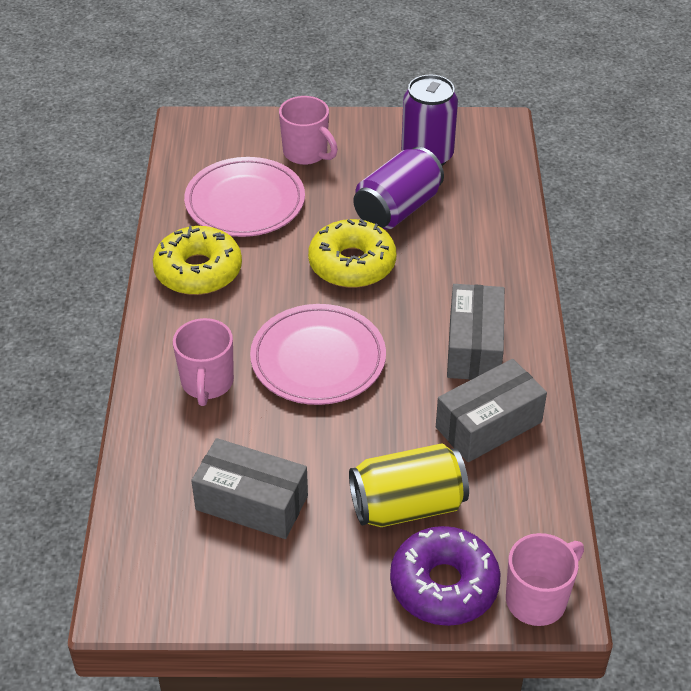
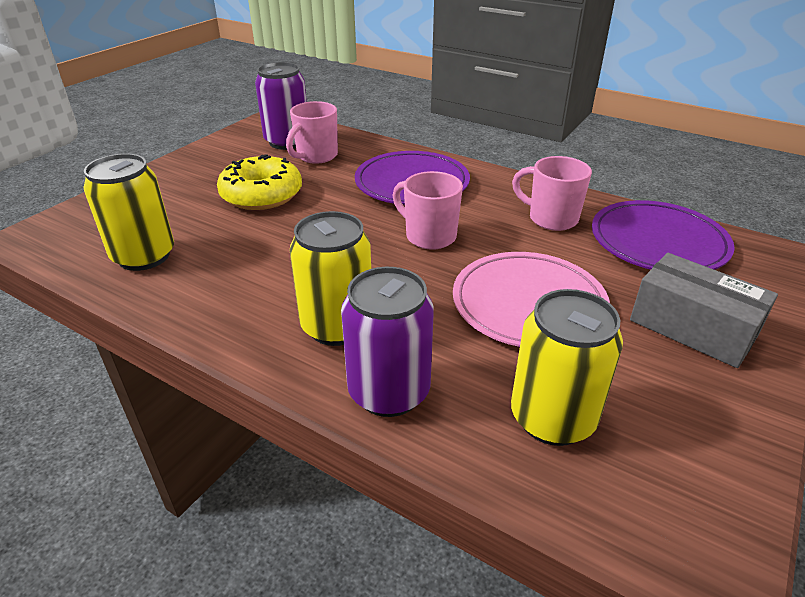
grey box: 3 -> 1
pink plate: 2 -> 1
purple donut: 1 -> 0
purple plate: 0 -> 2
yellow can: 1 -> 3
yellow donut: 2 -> 1

